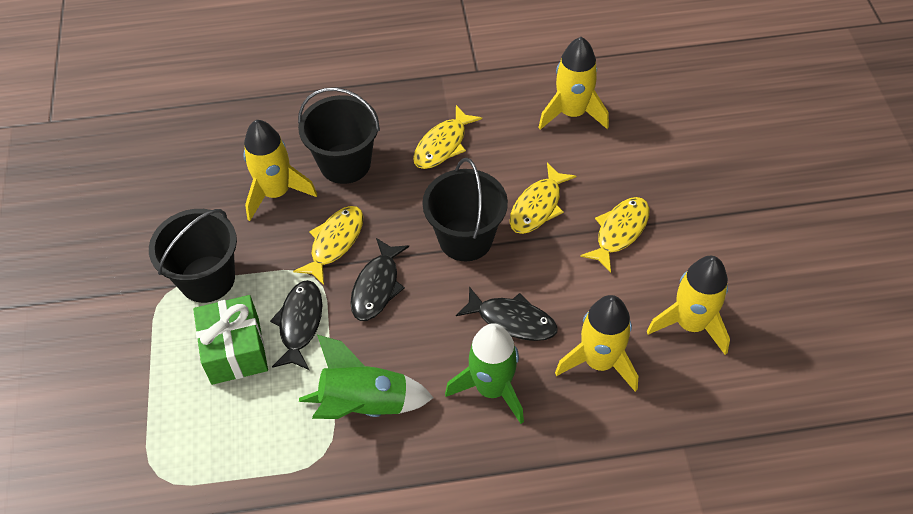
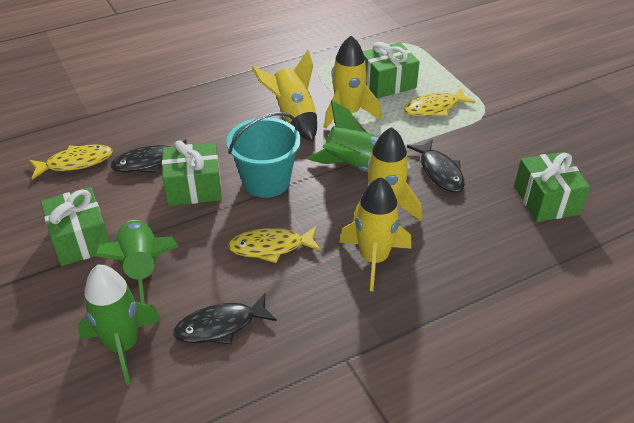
black bucket: 3 -> 0
green gift: 1 -> 4
green rocket: 2 -> 3
turquoise bucket: 0 -> 1
yellow fish: 4 -> 3

